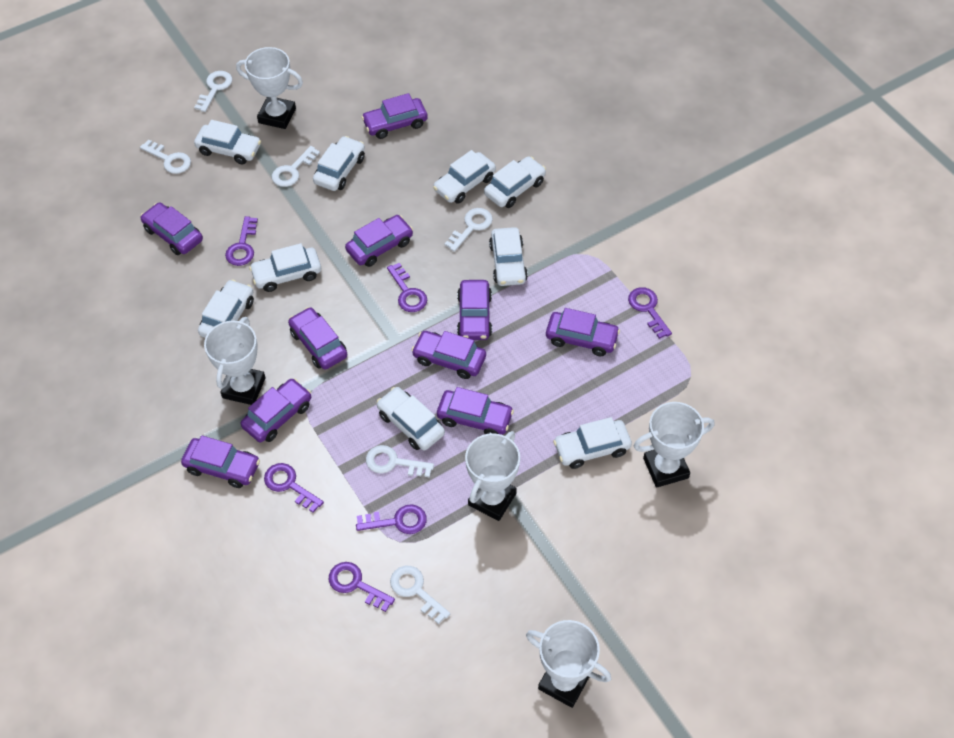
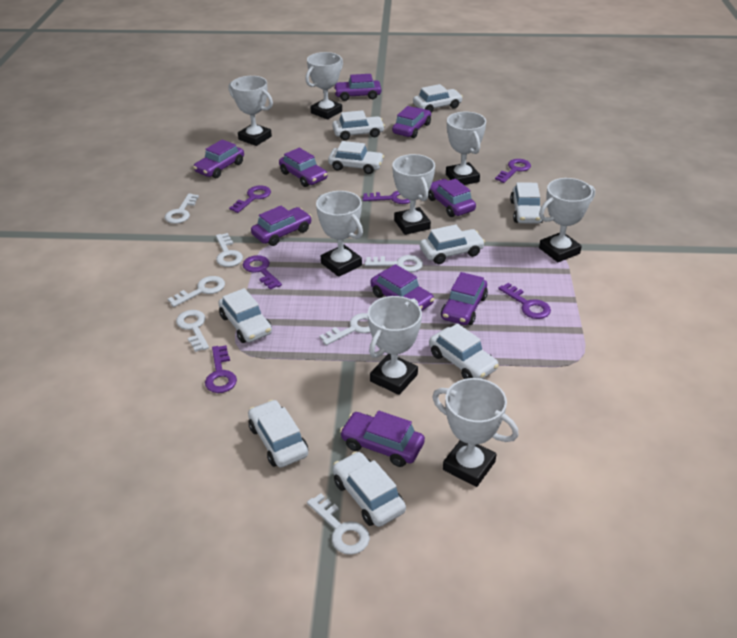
purple car: 10 -> 9
white key: 6 -> 7
white trophy: 5 -> 8

